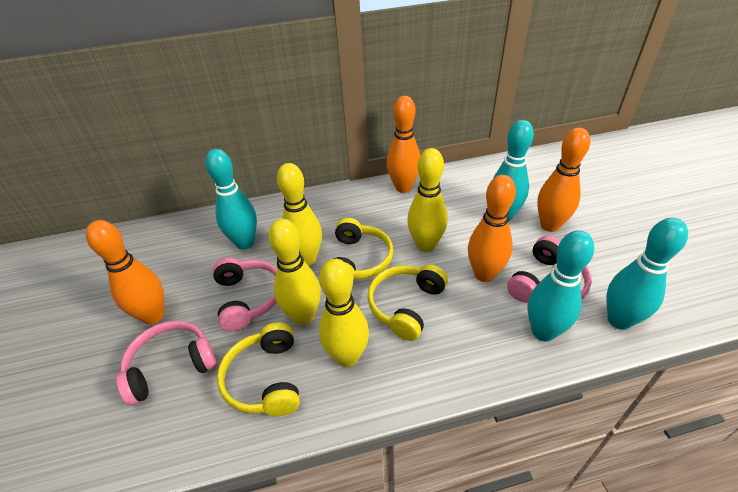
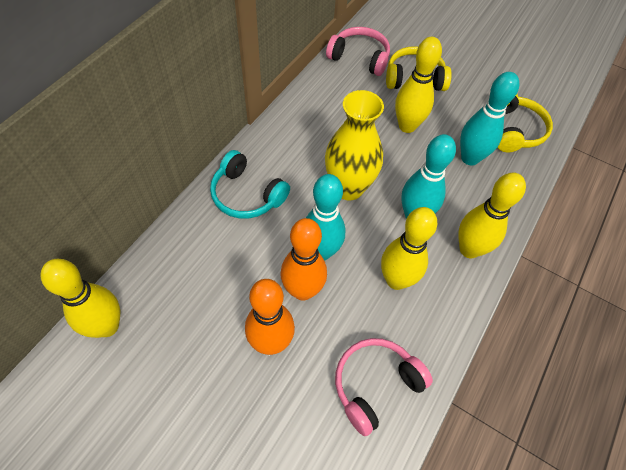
orange bowling pin: 4 -> 2
pink headphones: 3 -> 2
turquoise bowling pin: 4 -> 3
turquoise headphones: 0 -> 1
yellow headphones: 3 -> 2
yellow vase: 0 -> 1

